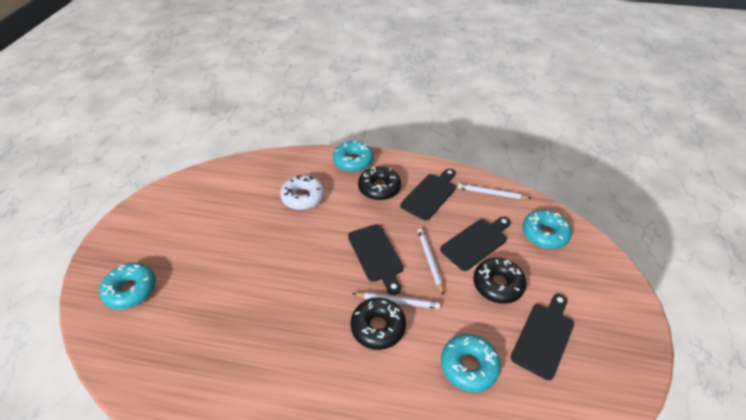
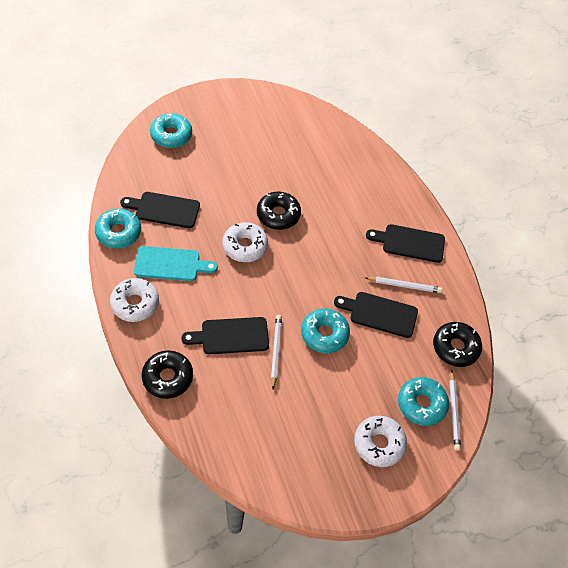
turquoise cutting board: 0 -> 1
white donut: 1 -> 3

